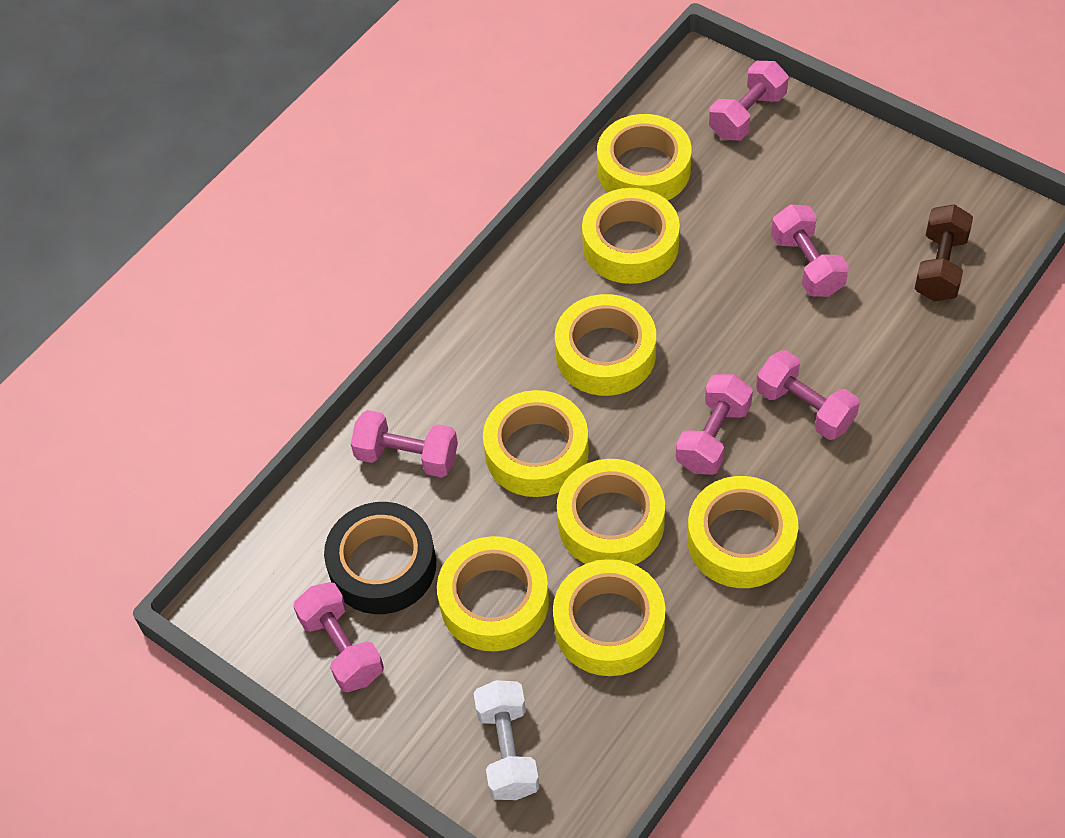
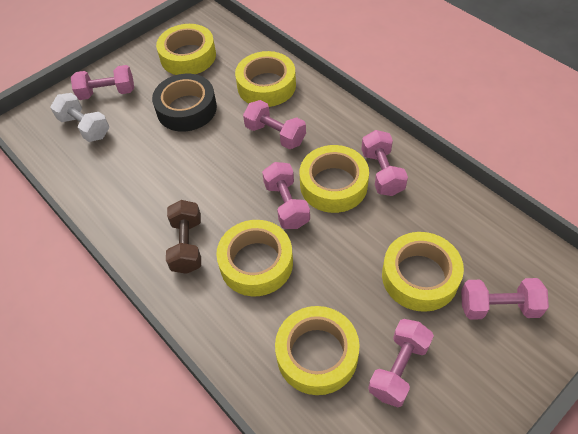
yellow tape: 8 -> 6

